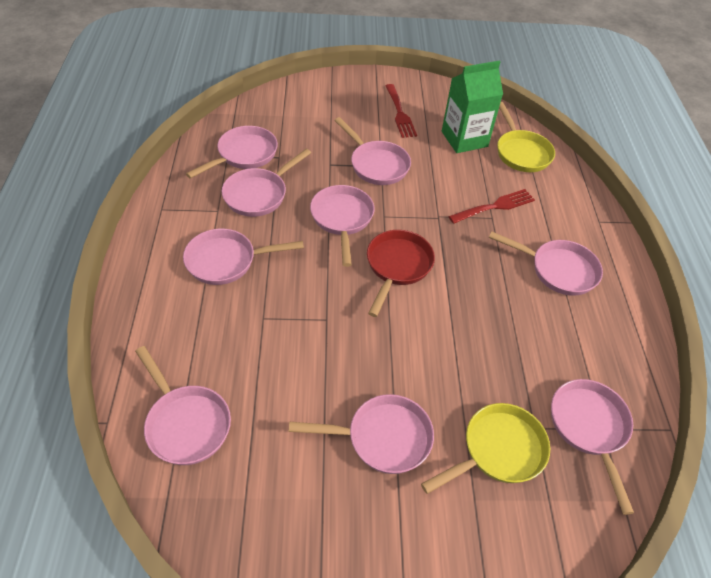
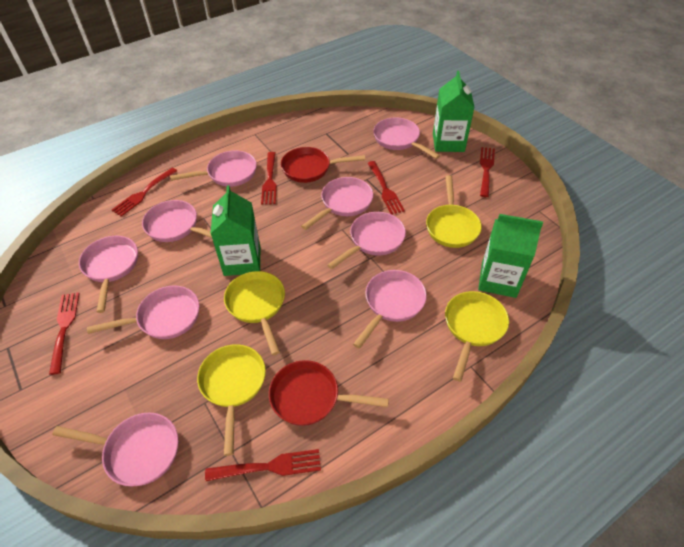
green carton: 1 -> 3
red fork: 2 -> 6
red pan: 1 -> 2
yellow pan: 2 -> 4

